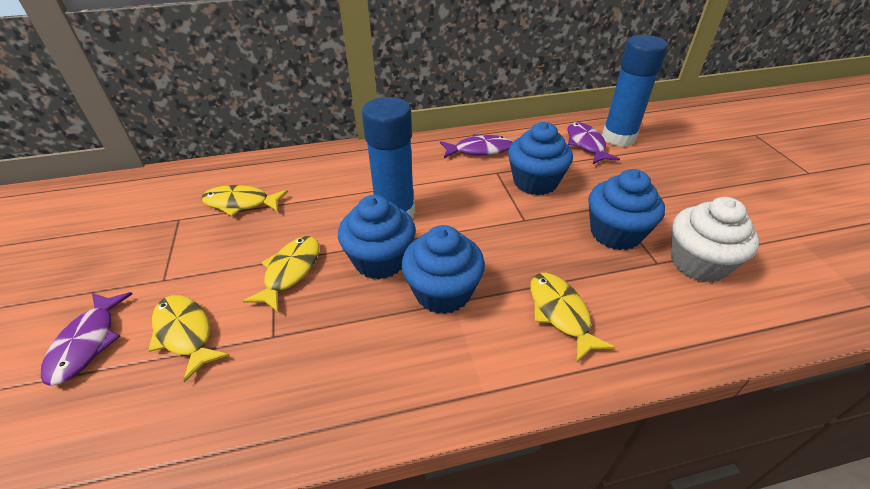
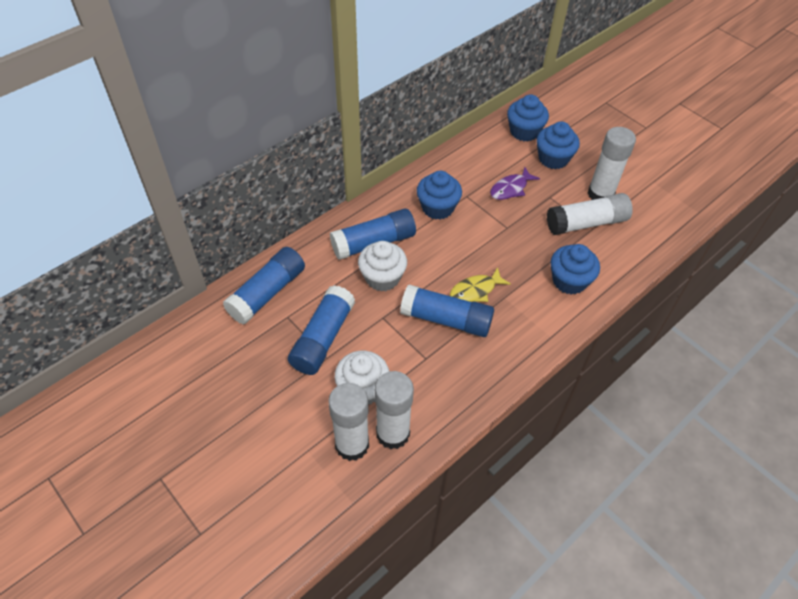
blue glue stick: 2 -> 4
purple fish: 3 -> 1
white cupcake: 1 -> 2
white glue stick: 0 -> 4
yellow fish: 4 -> 1

